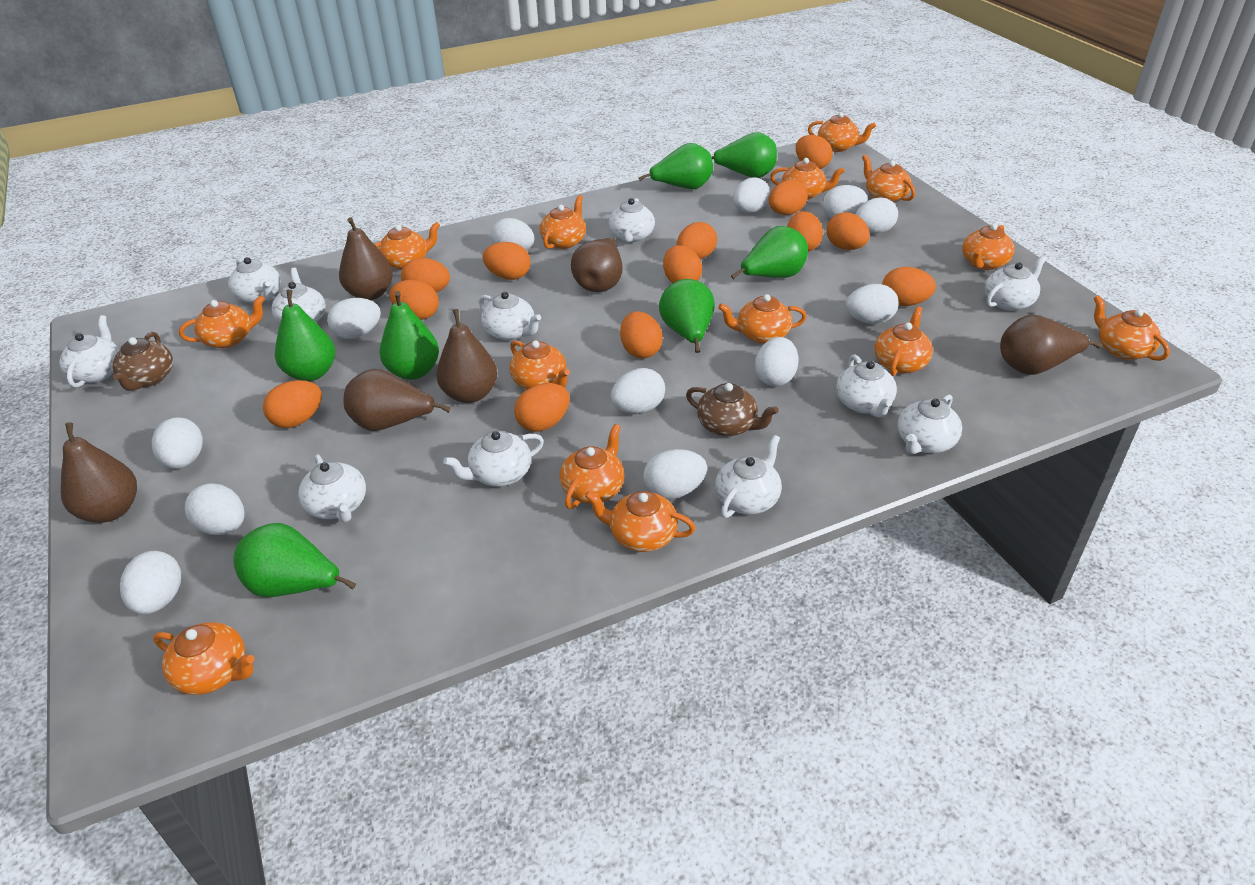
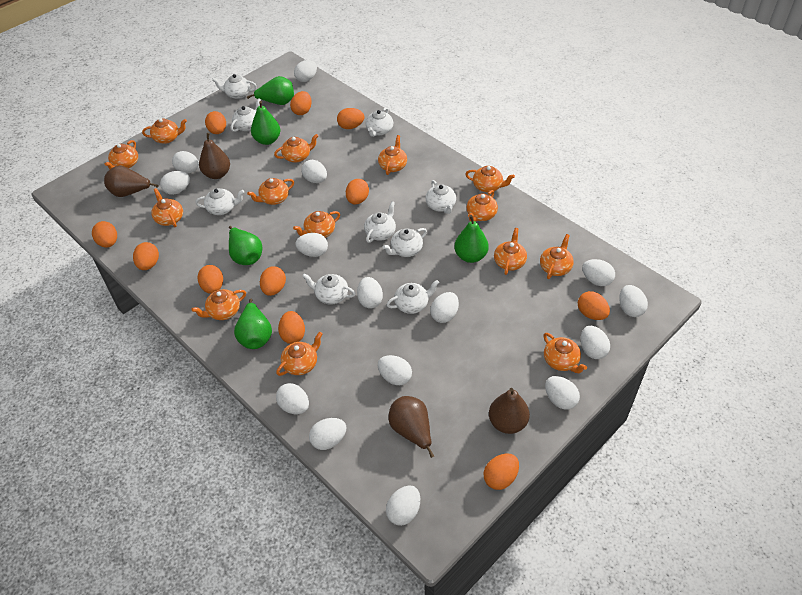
brown pear: 6 -> 4
brown teapot: 2 -> 0
green pear: 7 -> 5
orange egg: 13 -> 11
white egg: 12 -> 15
white teapot: 11 -> 9

